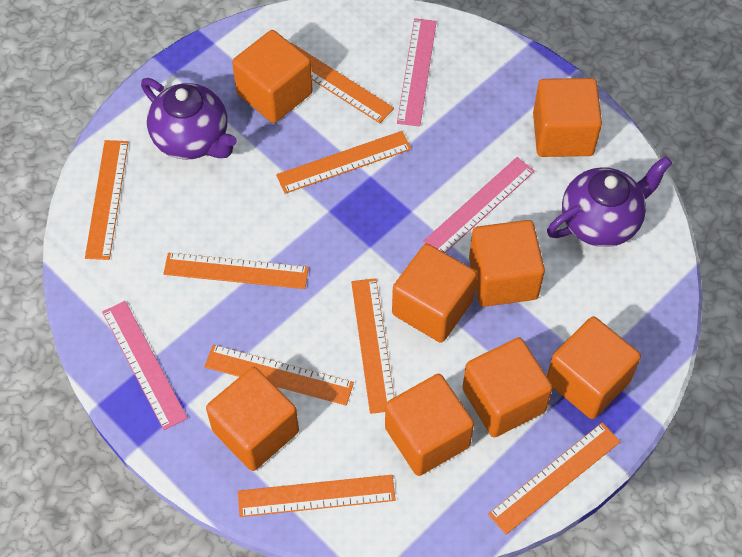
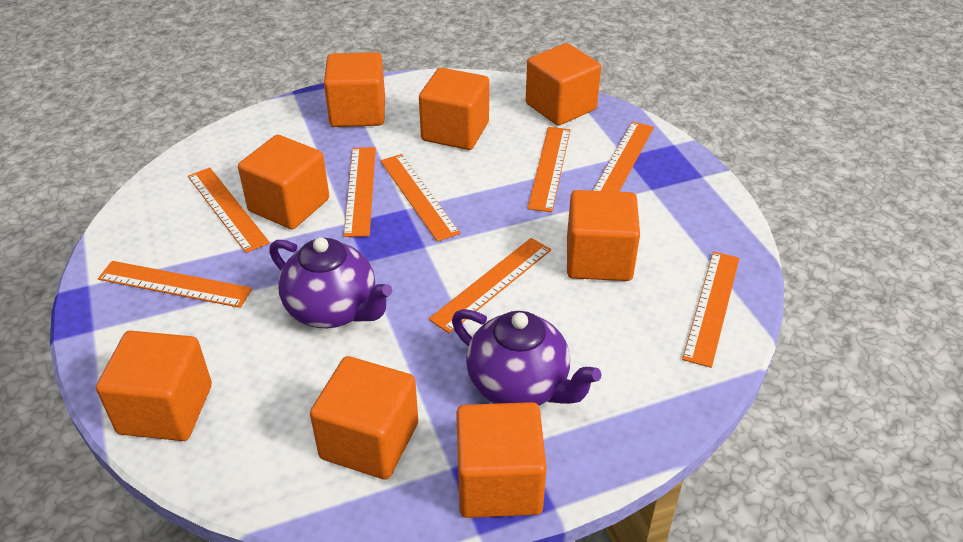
pink ruler: 3 -> 0

